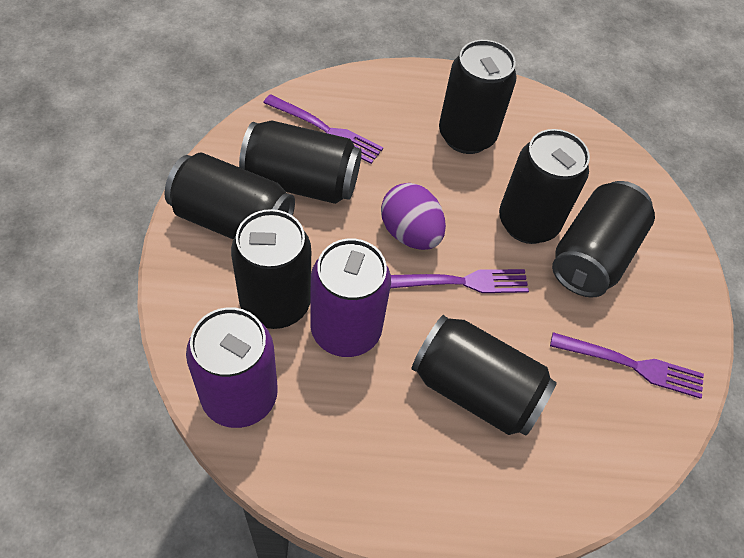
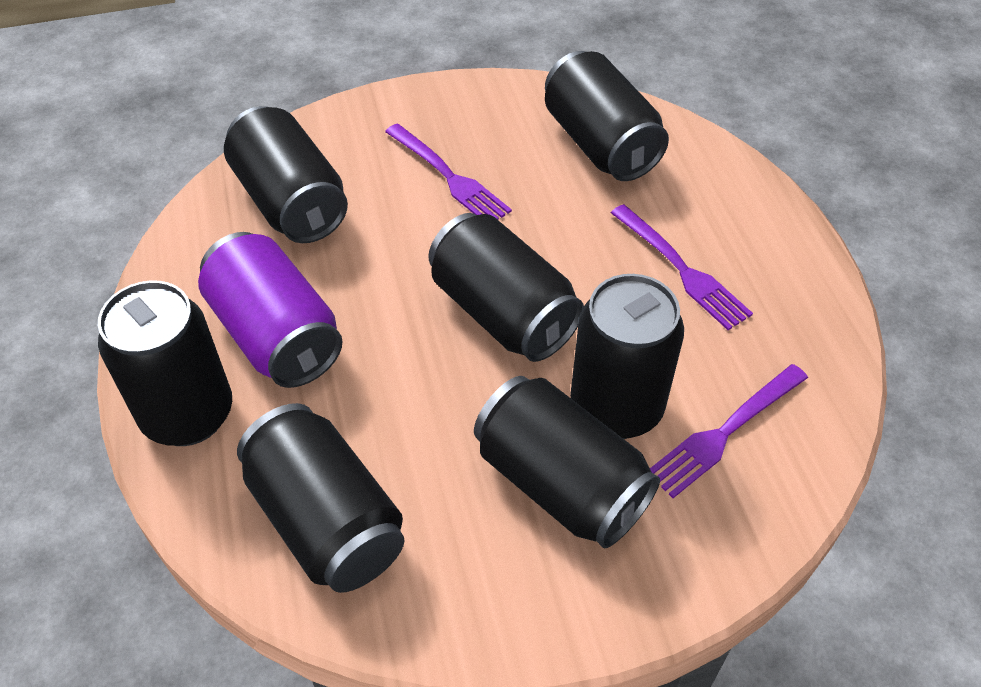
purple can: 2 -> 1
purple egg: 1 -> 0

